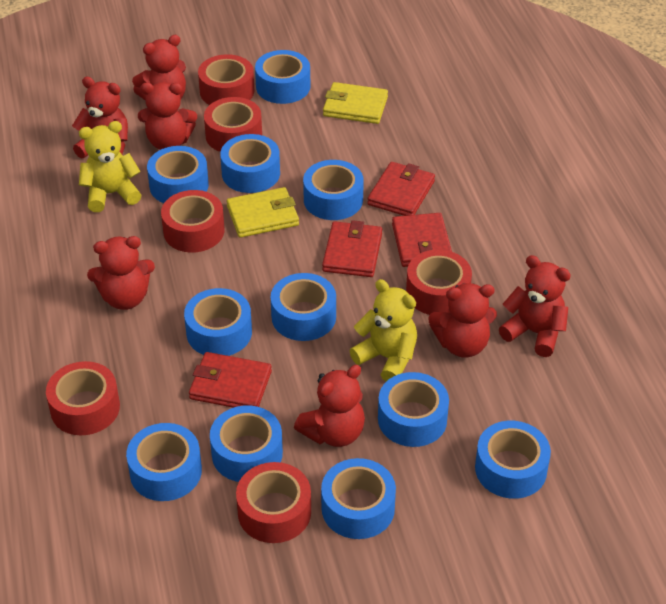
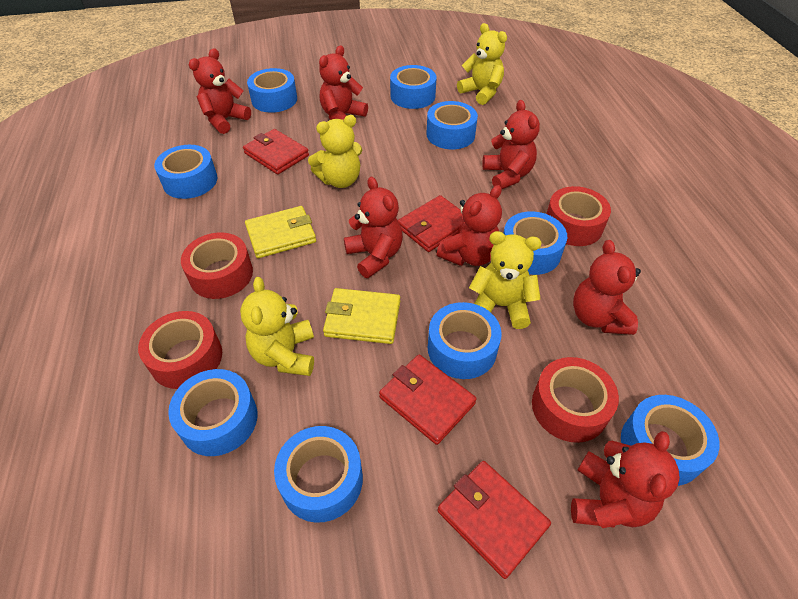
blue tape: 11 -> 9
red tape: 6 -> 4
yellow teddy bear: 2 -> 4

